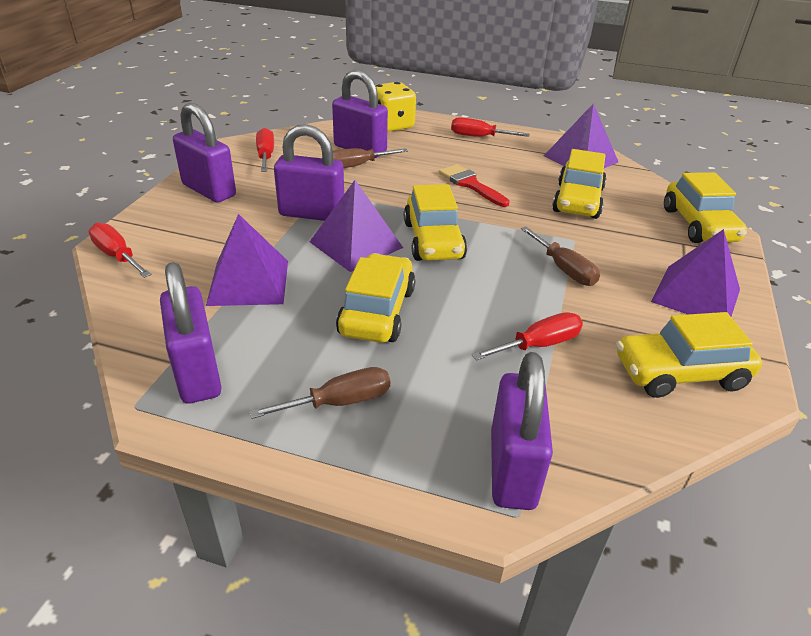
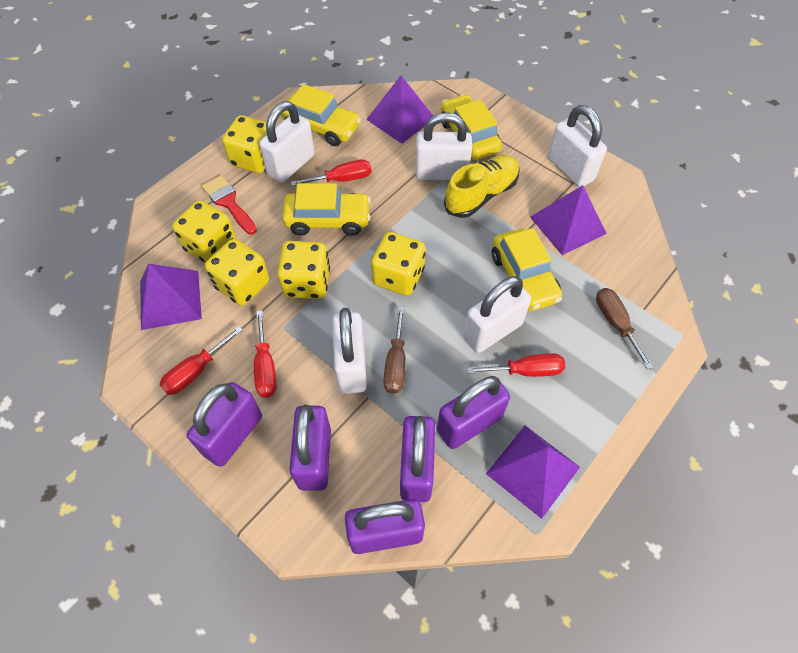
brown screwdriver: 3 -> 2
white padlock: 0 -> 5
yellow car: 5 -> 4
yellow dice: 1 -> 5
yellow shoe: 0 -> 1

